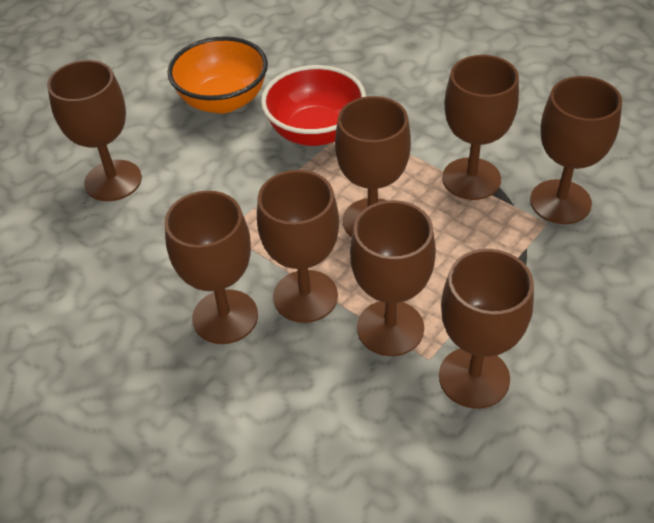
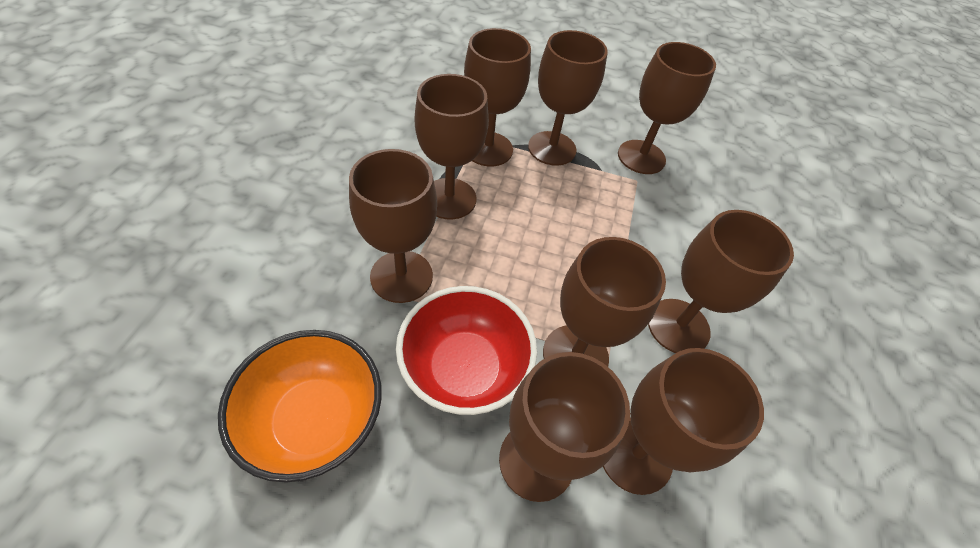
brown goblet: 8 -> 9

